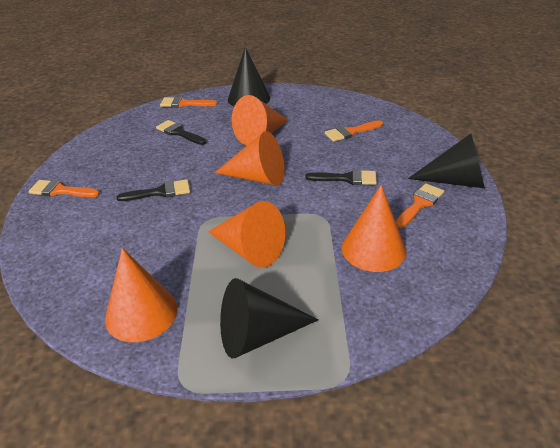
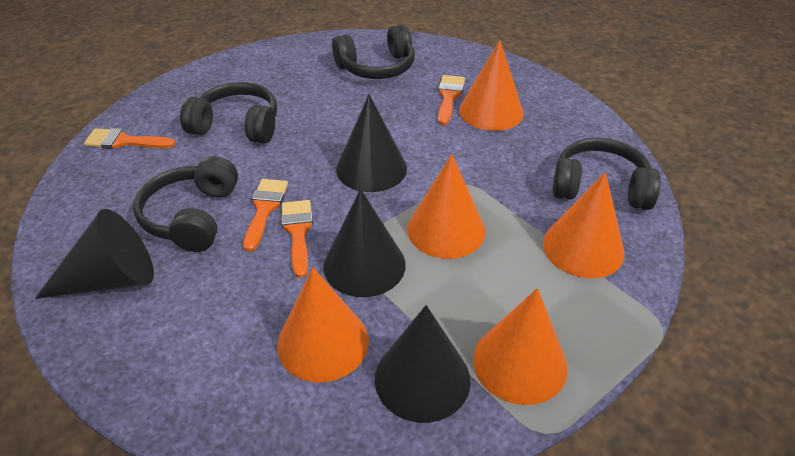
black brush: 3 -> 0
black cone: 3 -> 4
black headphones: 0 -> 4

